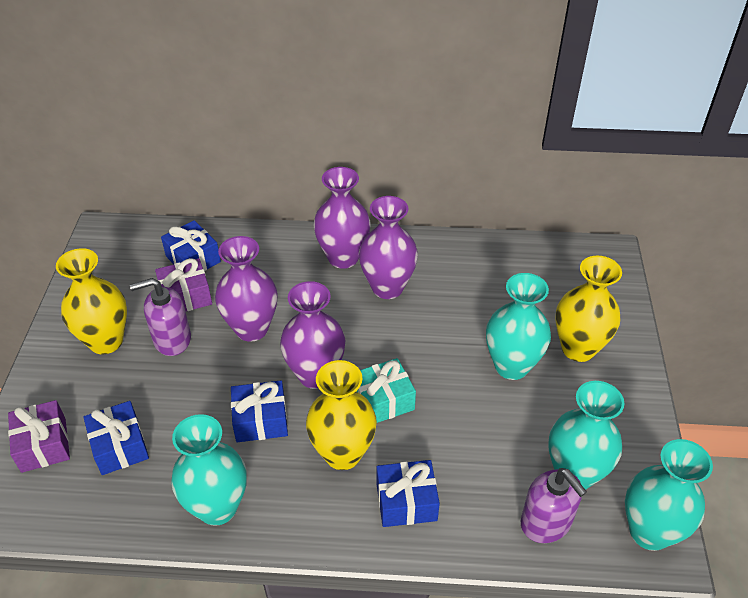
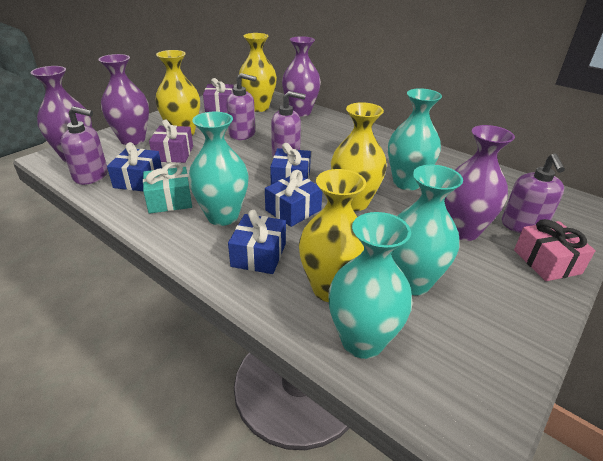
pink gift: 0 -> 1
purple soap dispenser: 2 -> 4
yellow vase: 3 -> 4

